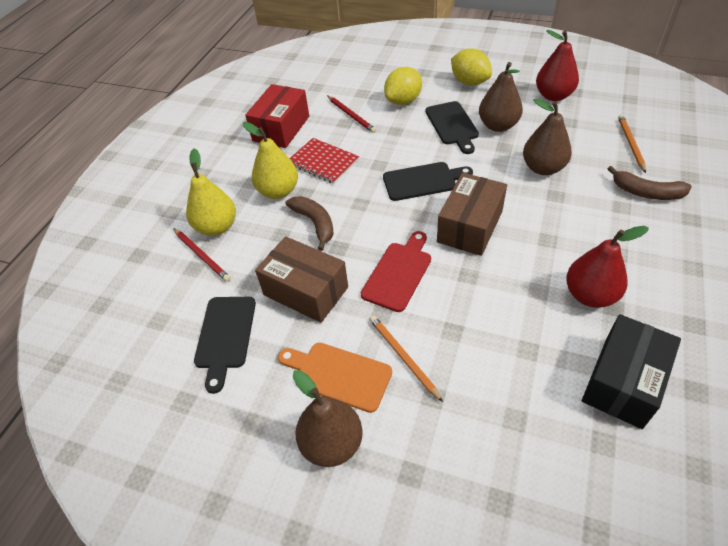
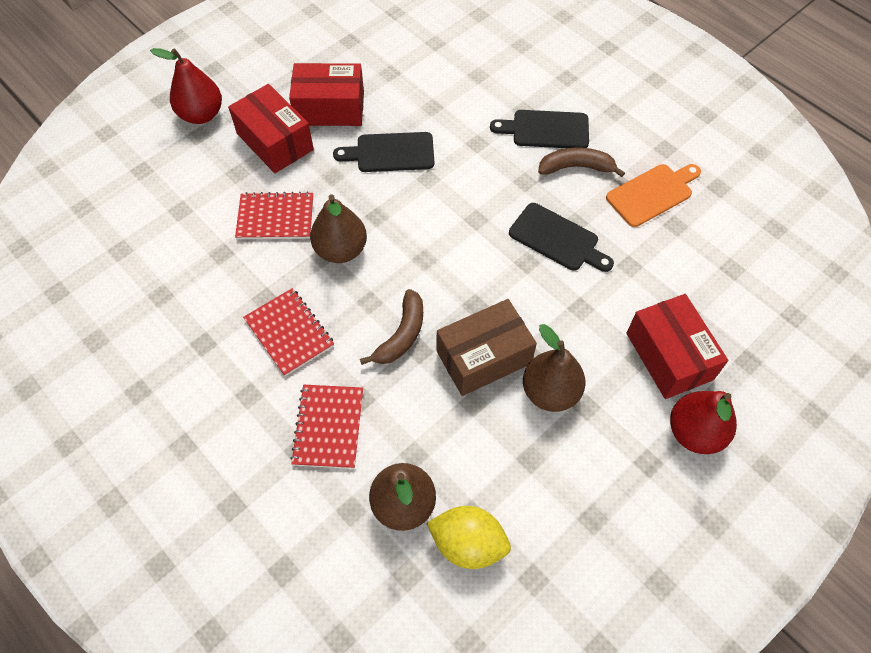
black box: 1 -> 0
brown box: 2 -> 1
orange pencil: 2 -> 0
red box: 1 -> 3
red cutting board: 1 -> 0
red notebook: 1 -> 3
red pencil: 2 -> 0
yellow lemon: 2 -> 1
yellow pear: 2 -> 0

